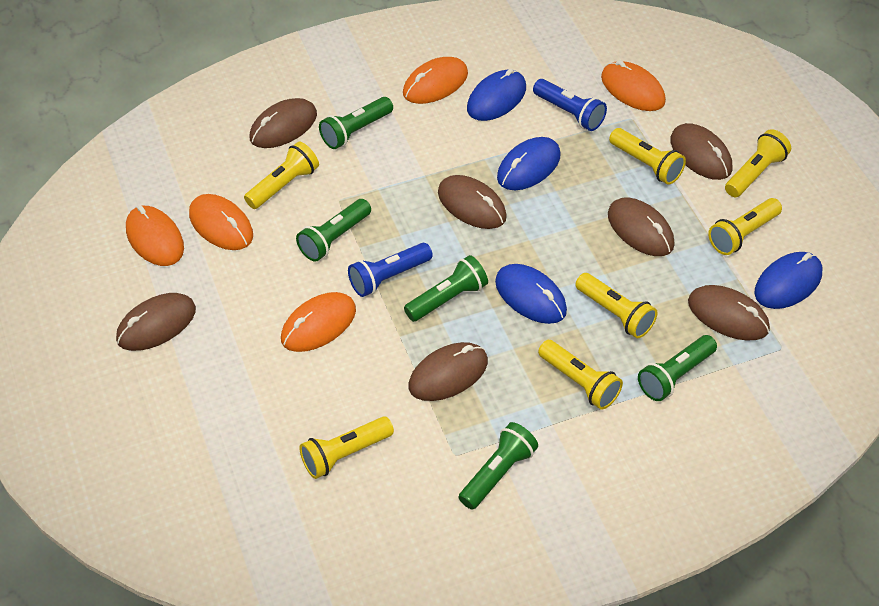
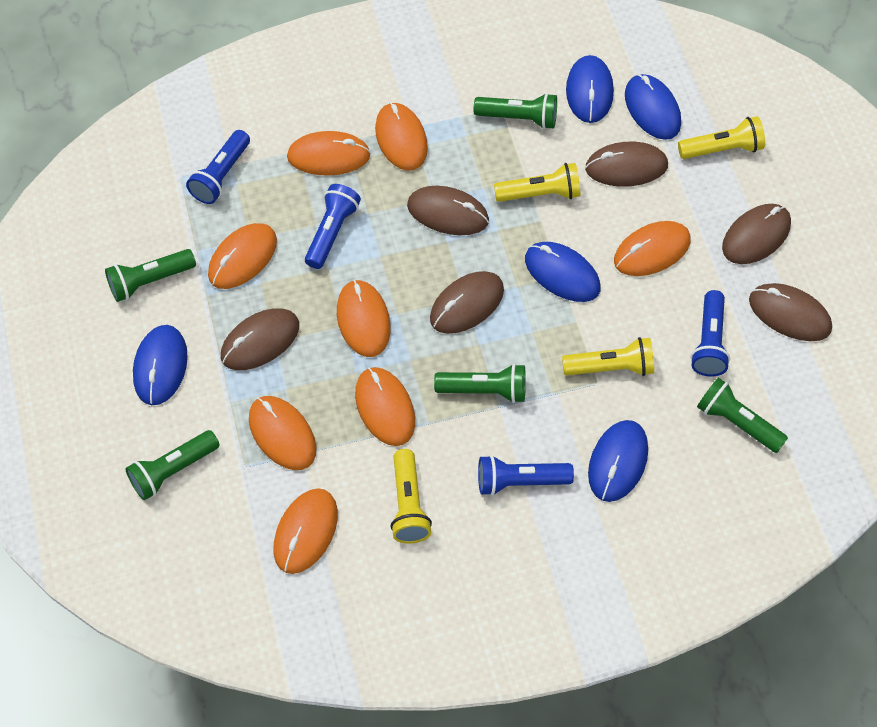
blue flashlight: 2 -> 4
blue mouse: 4 -> 5
brown mouse: 7 -> 6
orange mouse: 5 -> 8
yellow flashlight: 7 -> 4

